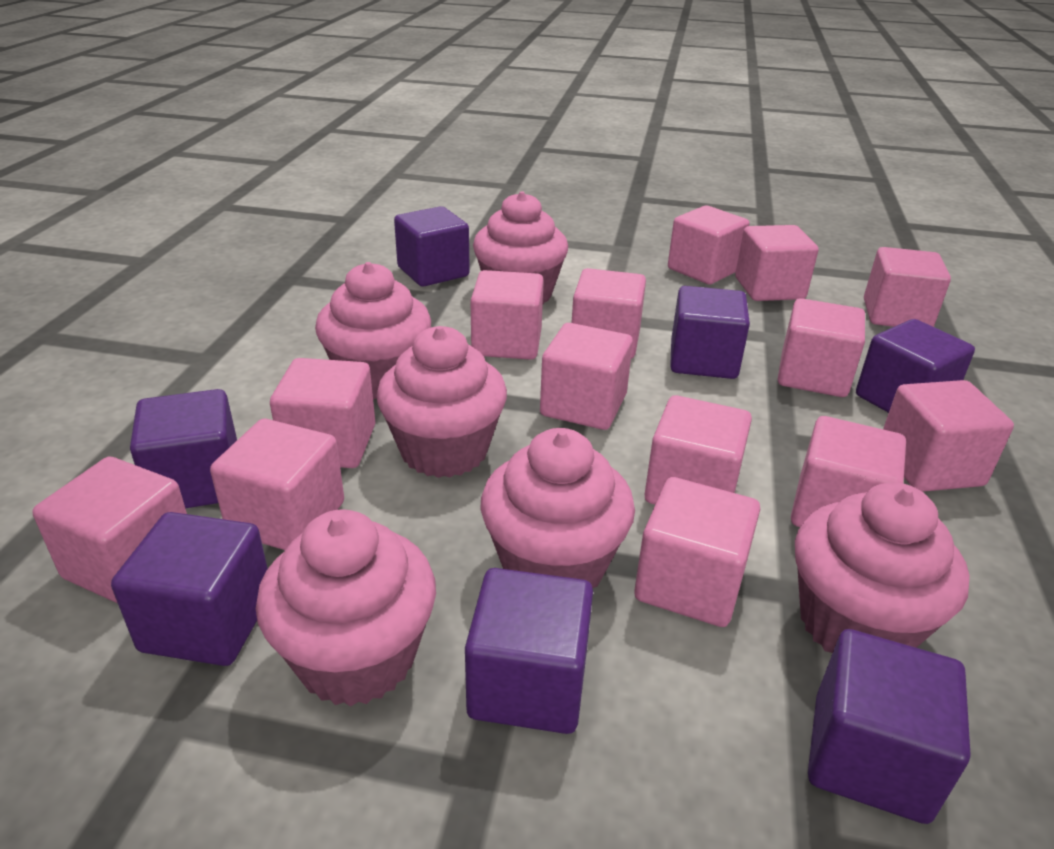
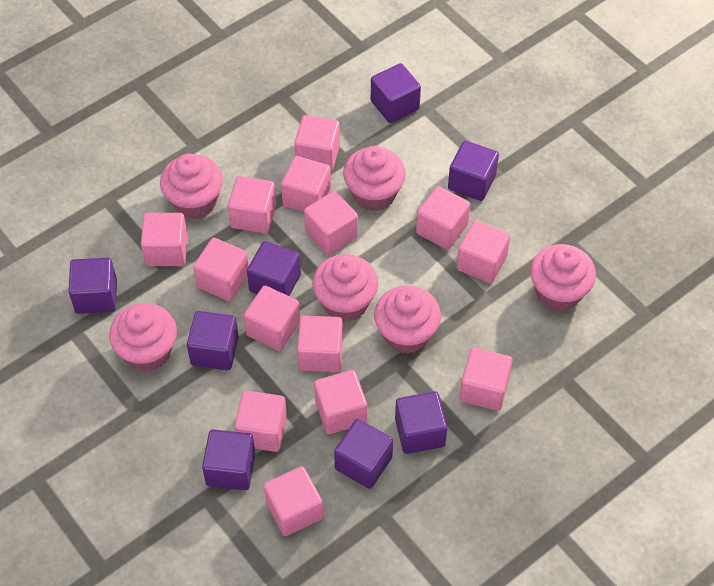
purple cube: 7 -> 8

